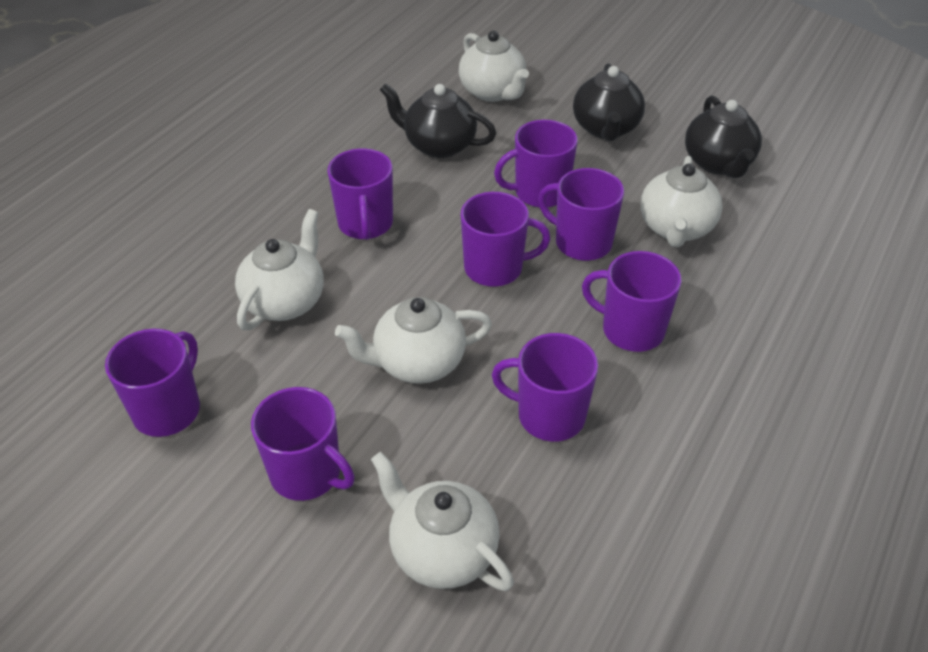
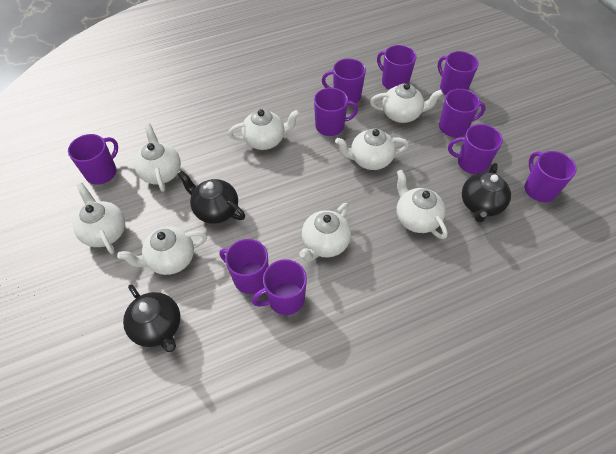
purple mug: 8 -> 10
white teapot: 5 -> 8

